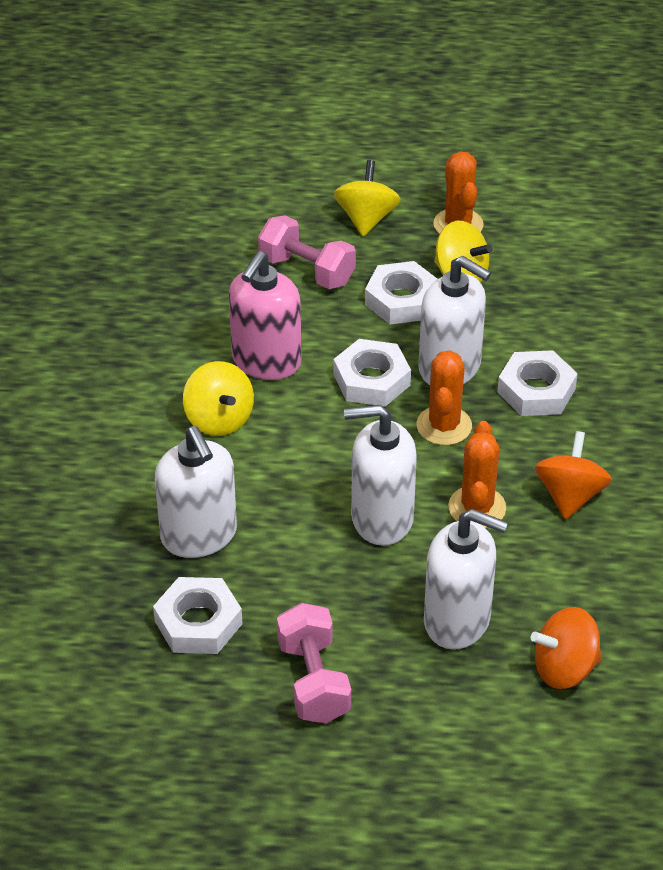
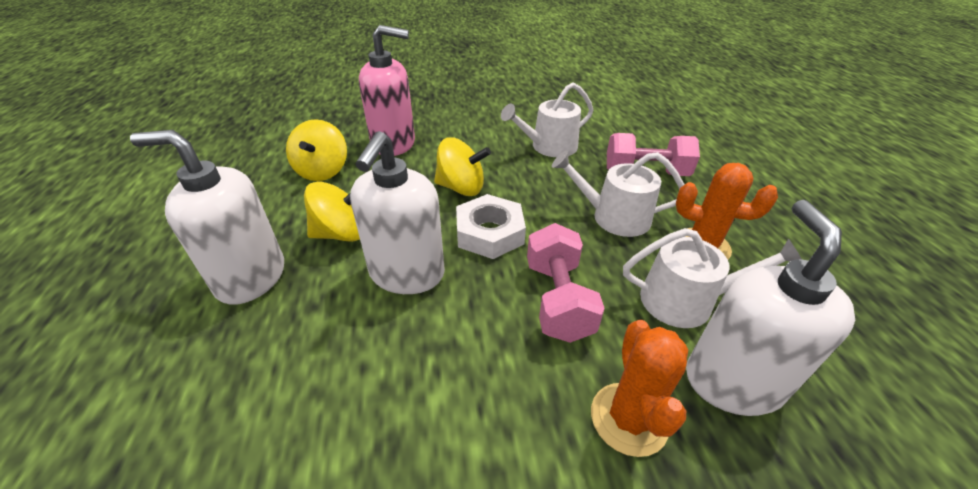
orange cactus: 3 -> 2
orange spinning top: 2 -> 0
white nut: 4 -> 1
white soap dispenser: 4 -> 3
white watering can: 0 -> 3

